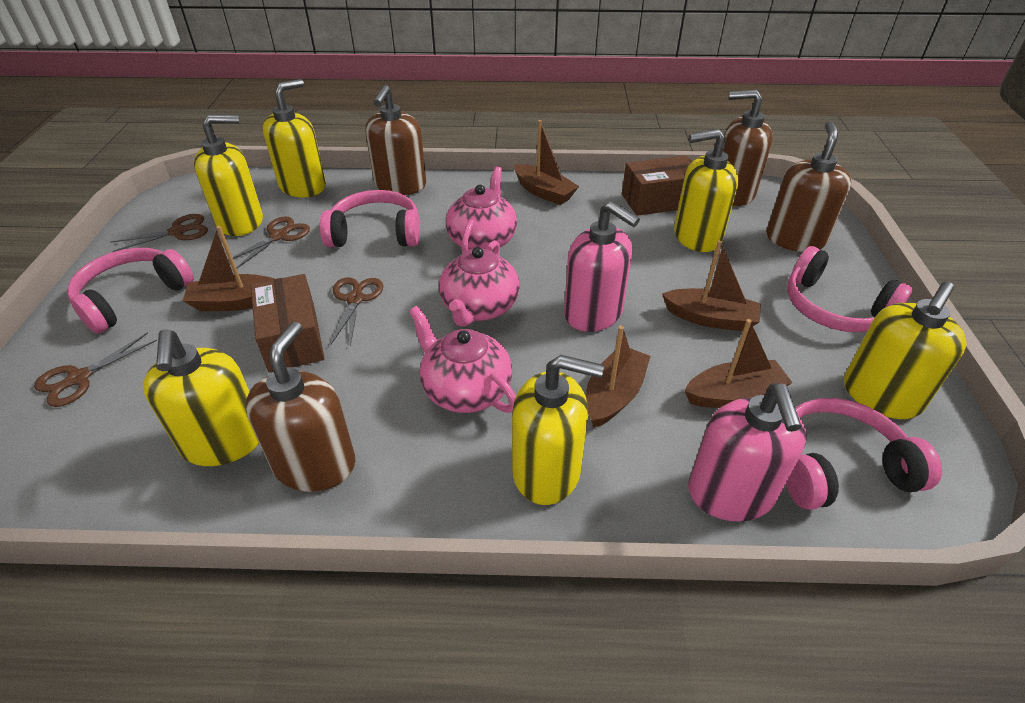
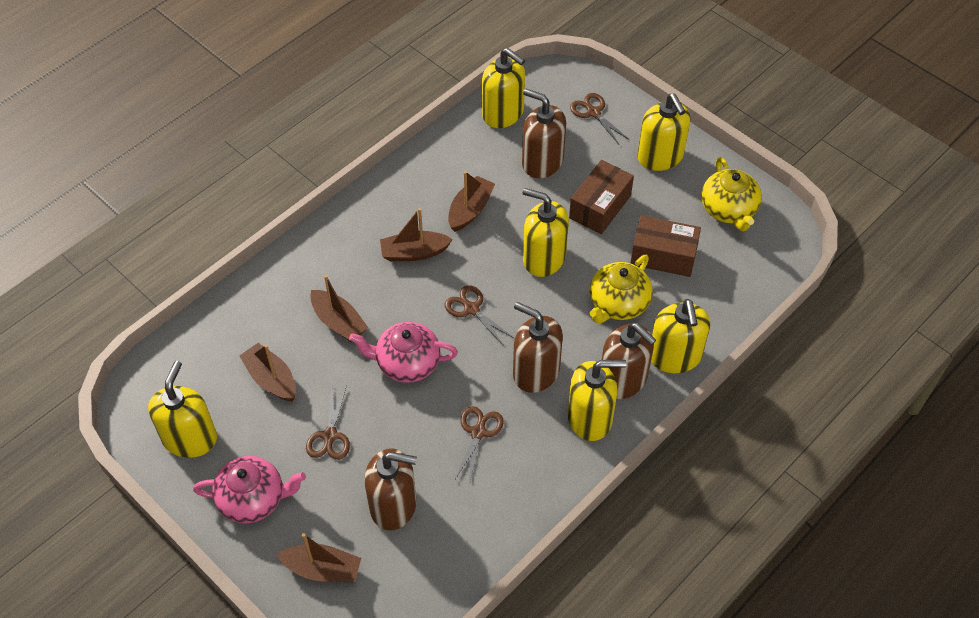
pink headphones: 4 -> 0
pink soap dispenser: 2 -> 0
pink teapot: 3 -> 2
yellow teapot: 0 -> 2

